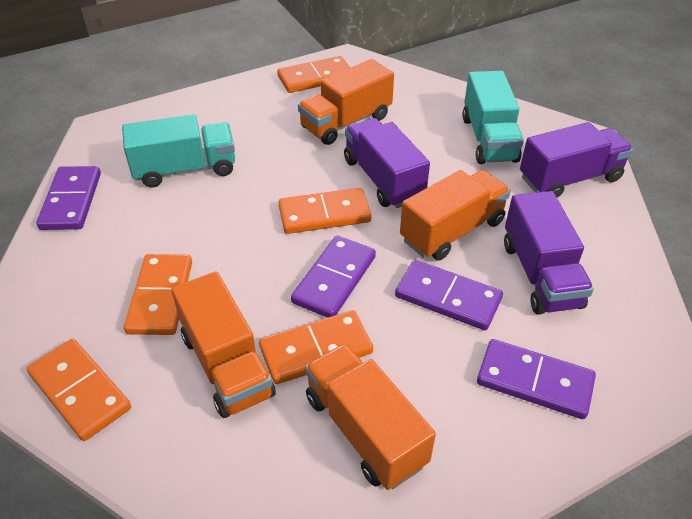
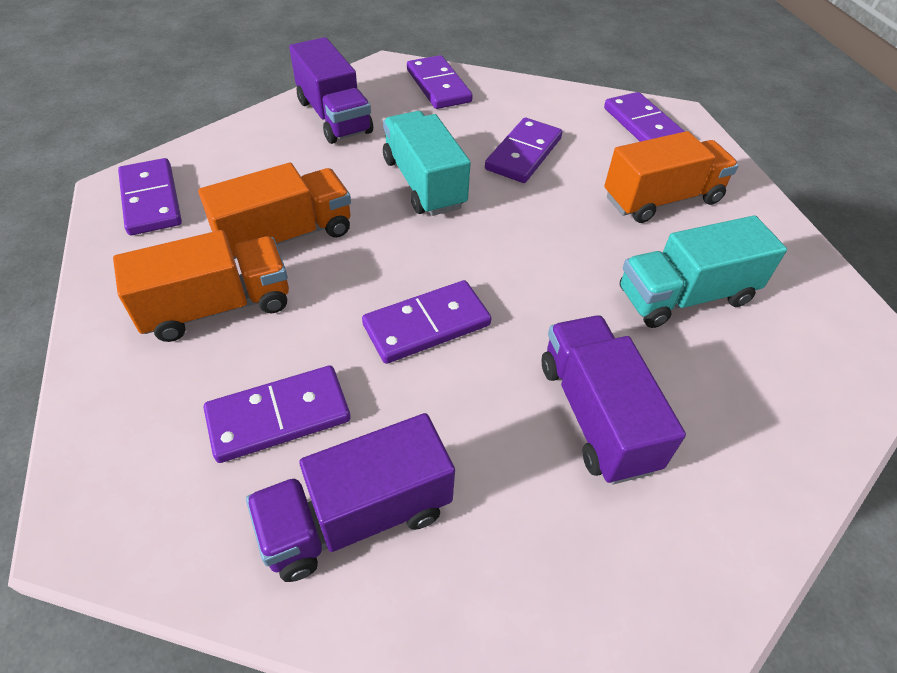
orange domino: 5 -> 0
orange truck: 4 -> 3
purple domino: 4 -> 6

